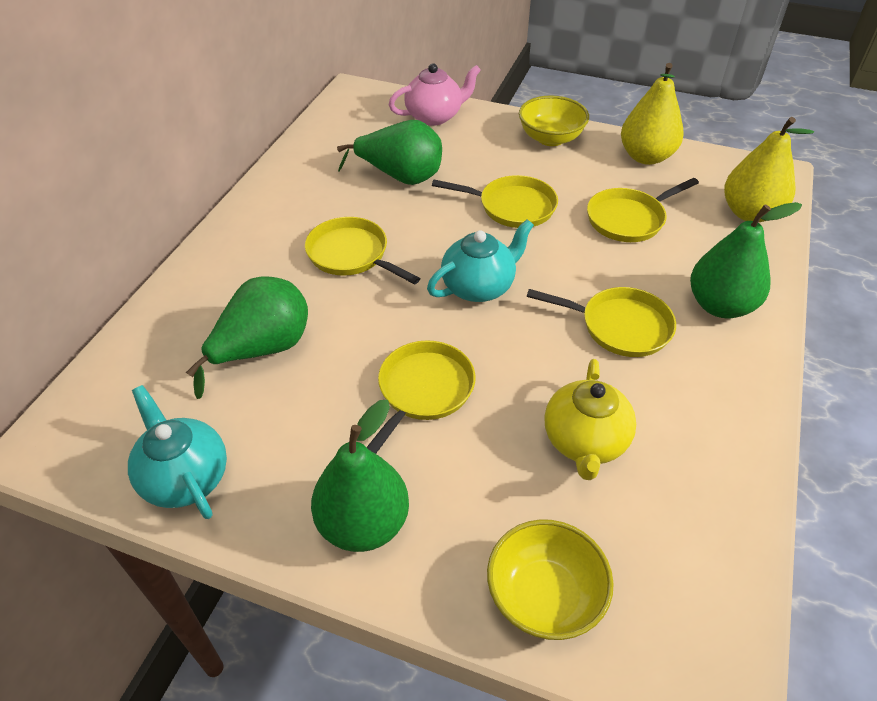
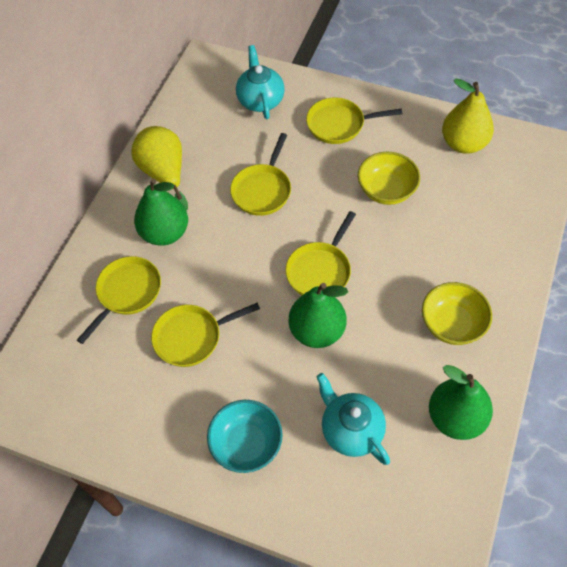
green pear: 4 -> 3
pink teapot: 1 -> 0
turquoise bowl: 0 -> 1
yellow teapot: 1 -> 0

